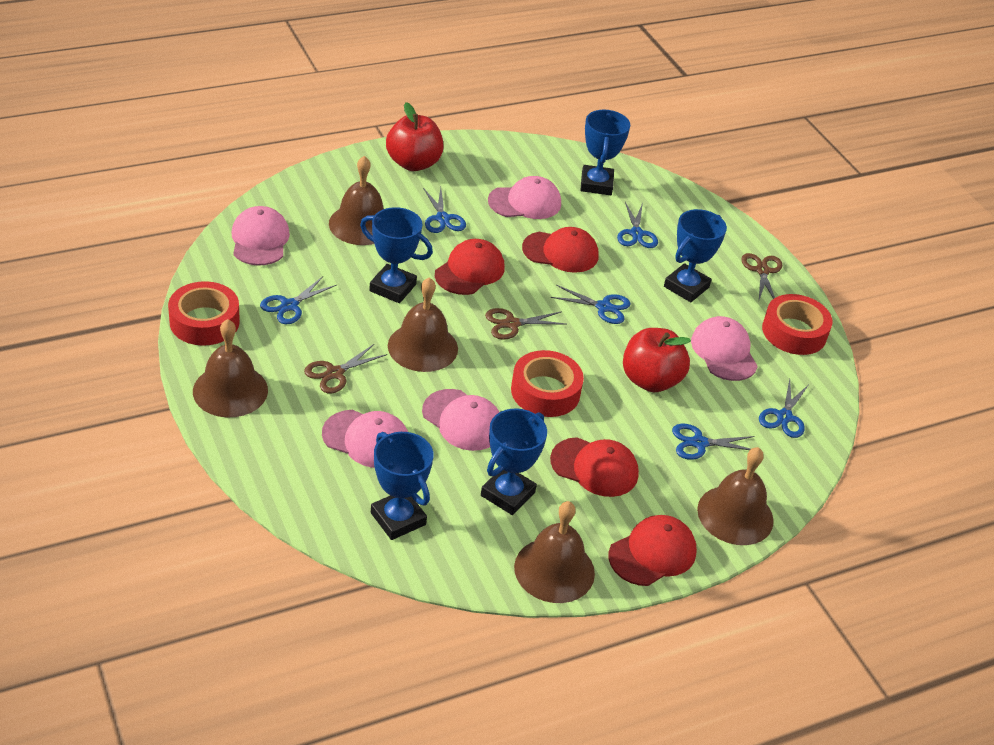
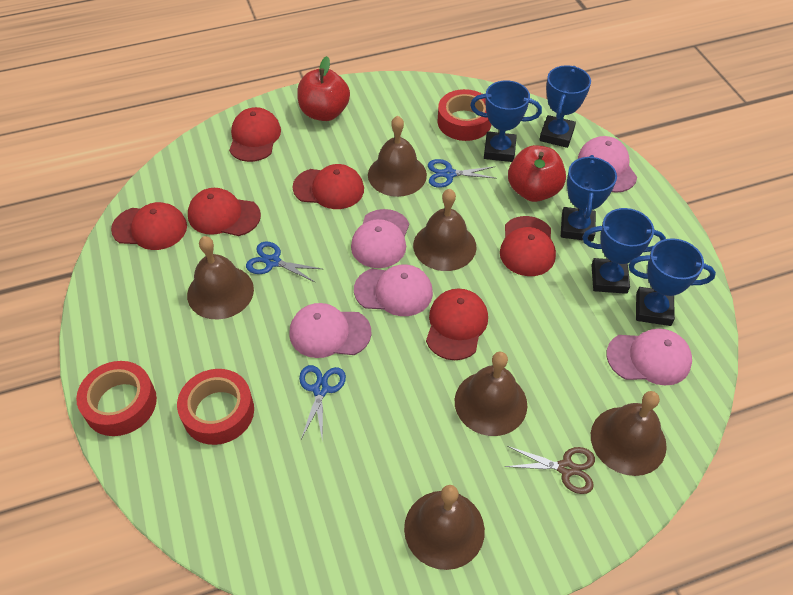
blue scissors: 6 -> 3
brown bell: 5 -> 6
brown scissors: 3 -> 1
red cap: 4 -> 6

